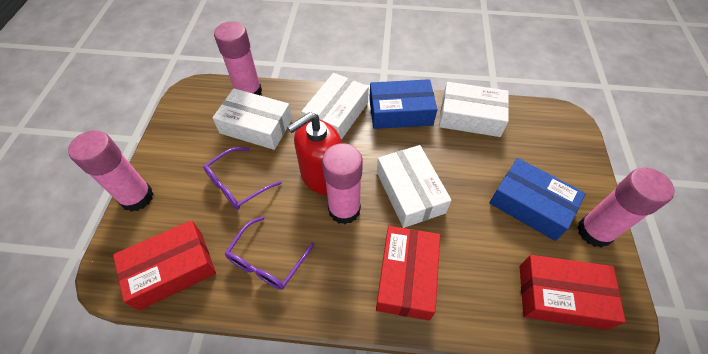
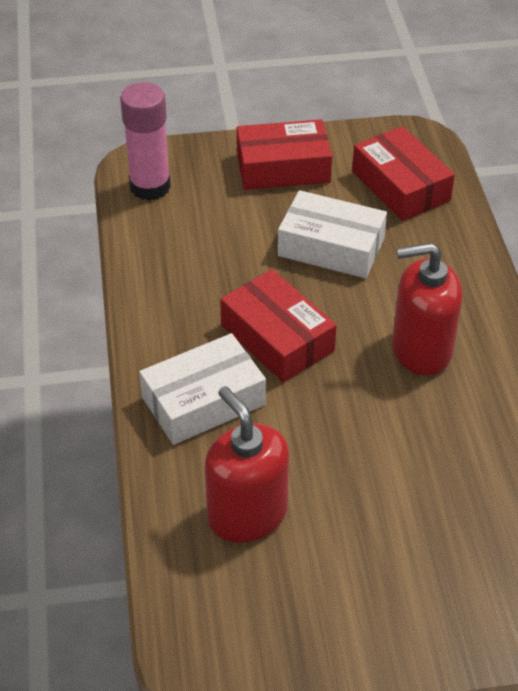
blue box: 2 -> 0
pink glue stick: 4 -> 1
purple glasses: 2 -> 0
red soap dispenser: 1 -> 2
white box: 4 -> 2

